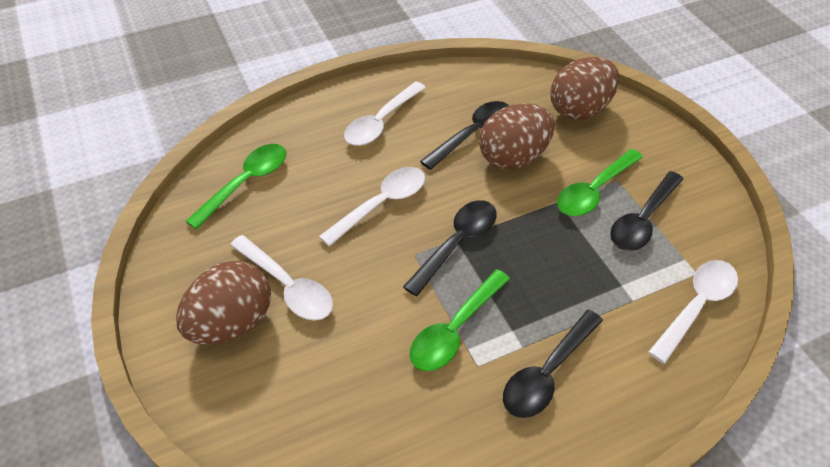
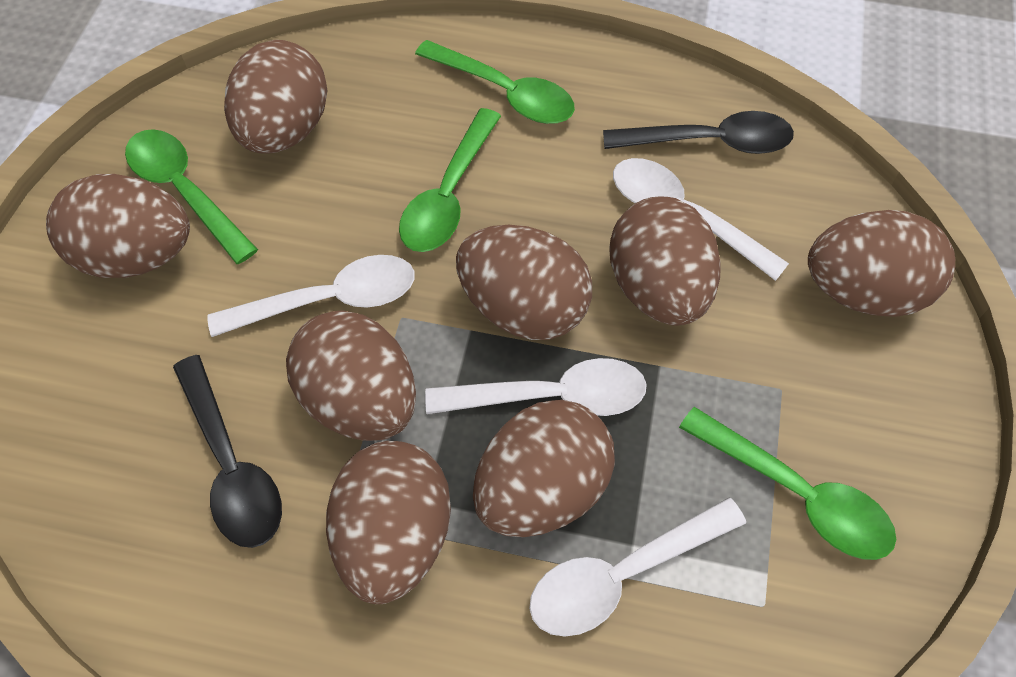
black spoon: 4 -> 2
brown egg: 3 -> 8
green spoon: 3 -> 4

